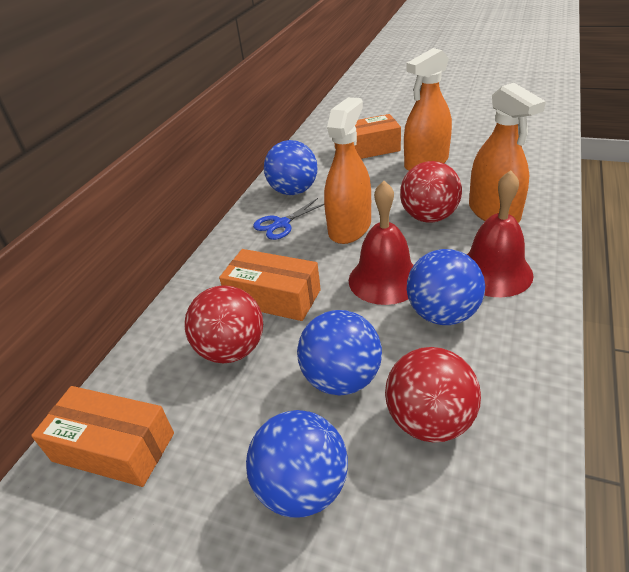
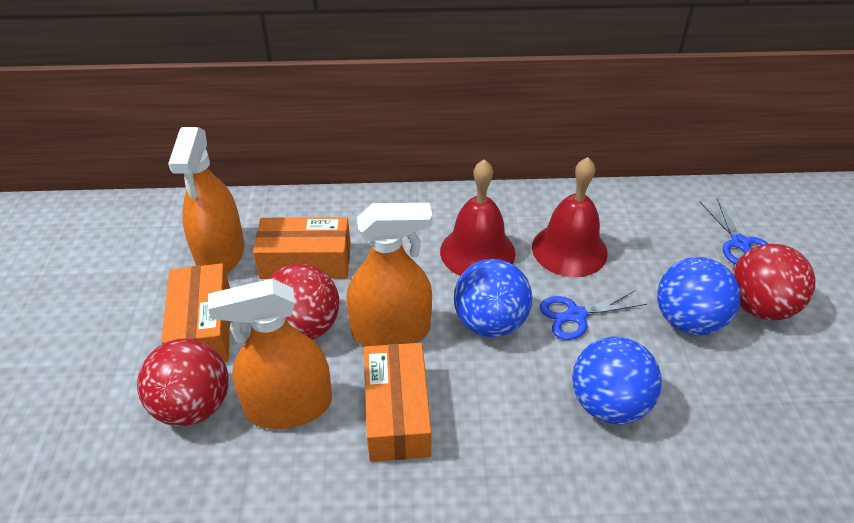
blue ball: 4 -> 3
blue scissors: 1 -> 2

